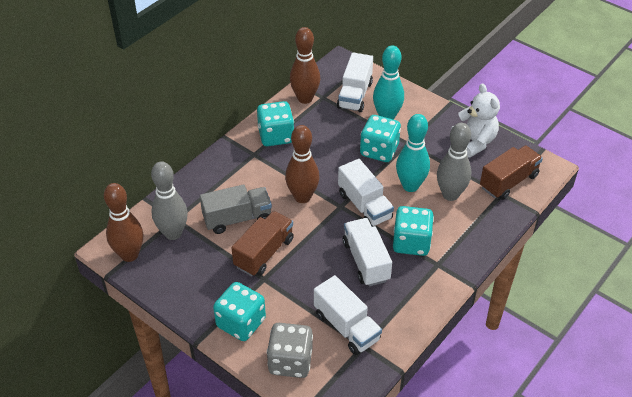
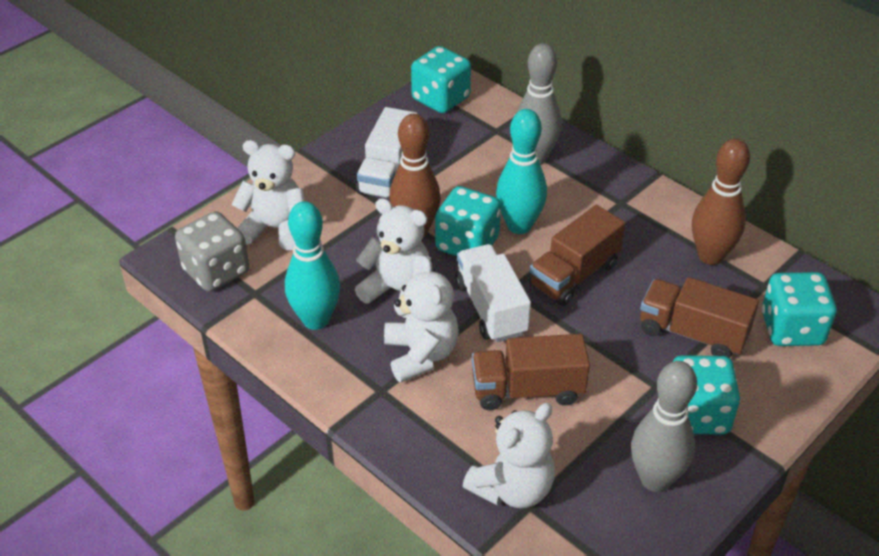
brown bowling pin: 3 -> 2
brown truck: 2 -> 3
grey truck: 1 -> 0
white teddy bear: 1 -> 4
white truck: 4 -> 2

